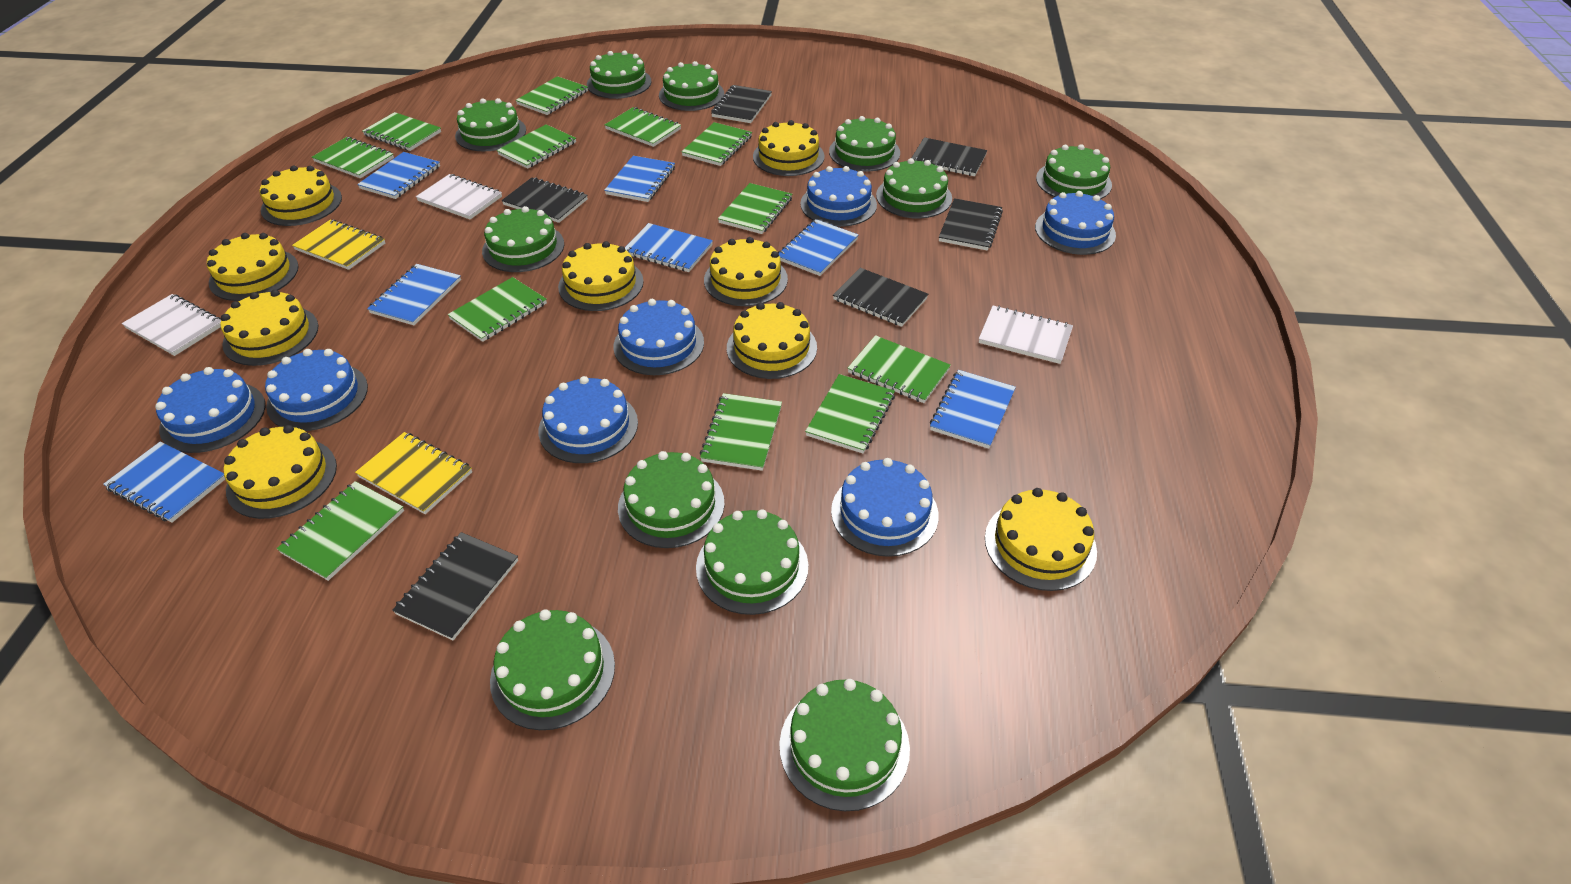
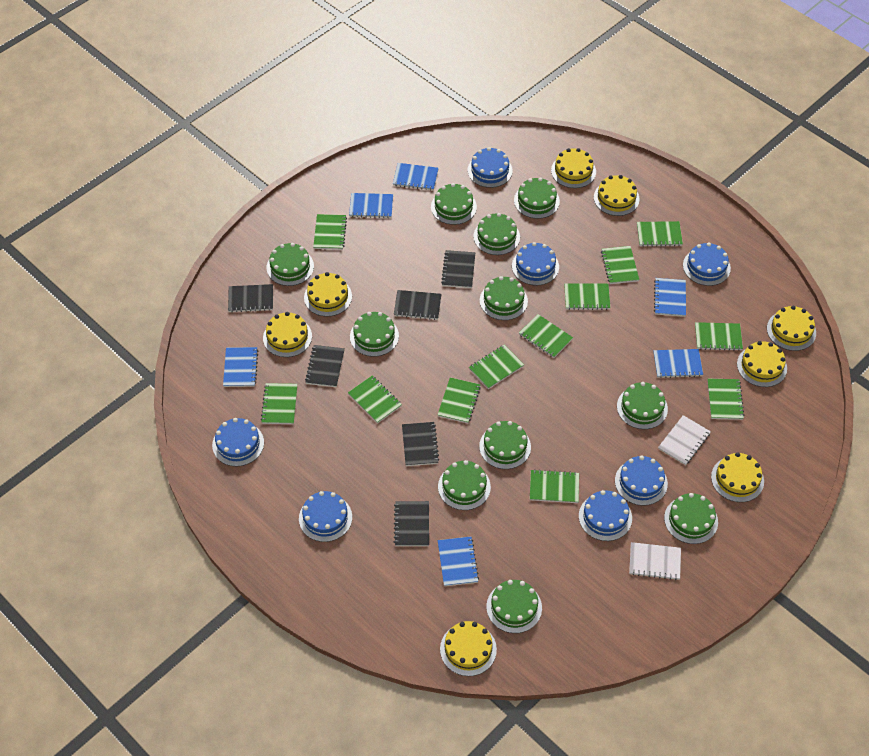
blue notebook: 7 -> 6
white notebook: 3 -> 2
yellow cake: 9 -> 8
yellow notebook: 2 -> 0

